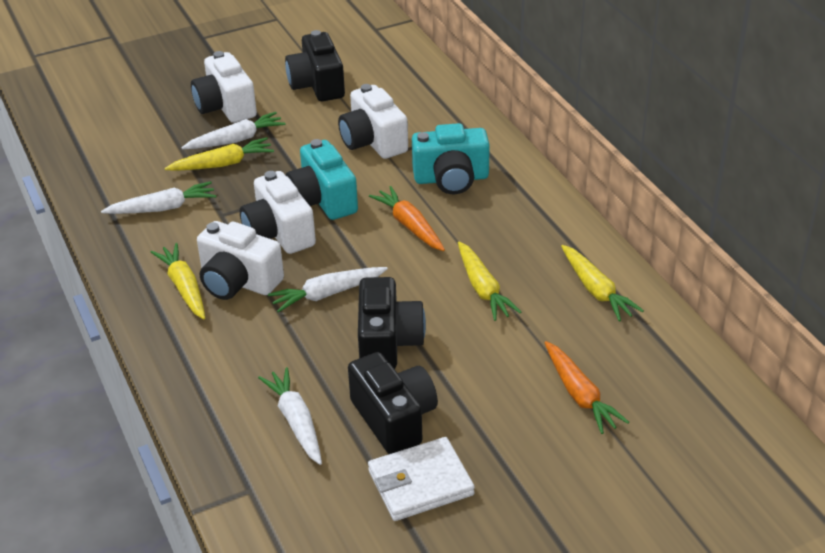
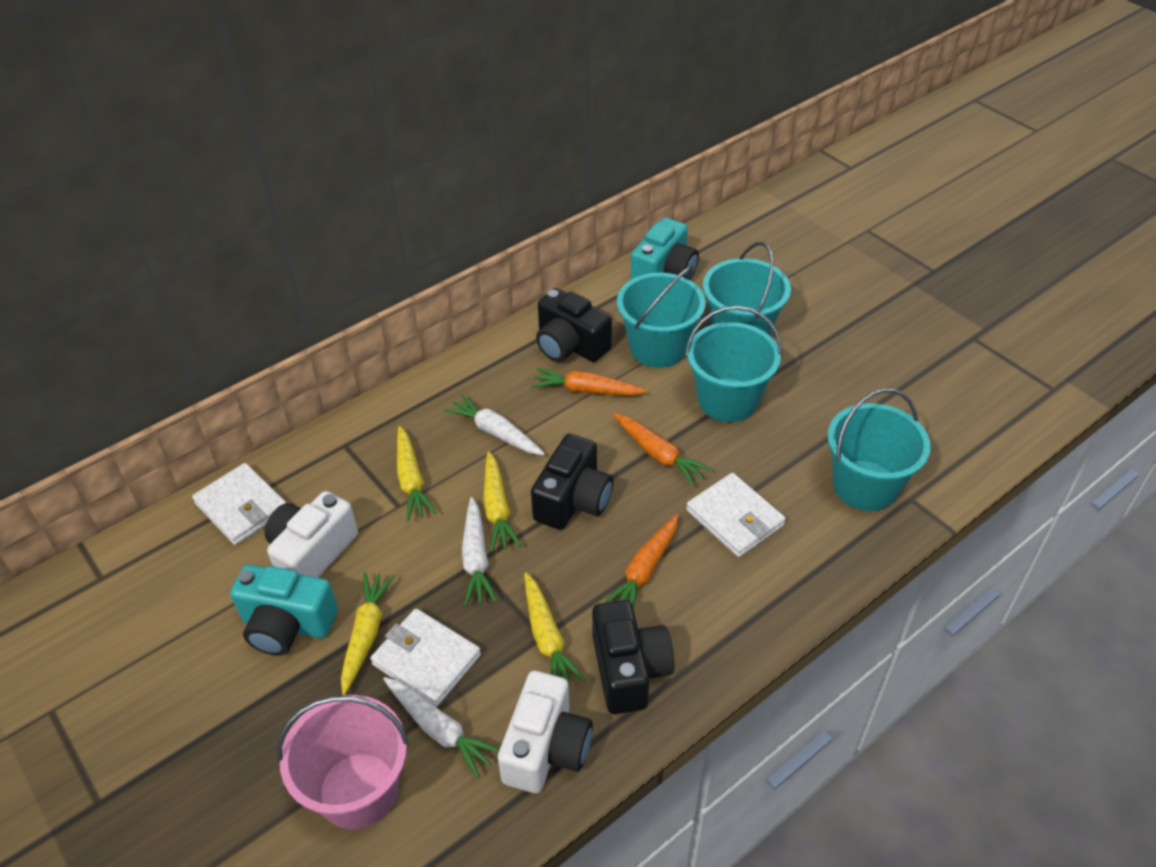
orange carrot: 2 -> 3
pink bucket: 0 -> 1
turquoise bucket: 0 -> 4
white camera: 4 -> 2
white carrot: 4 -> 3
white wallet: 1 -> 3

